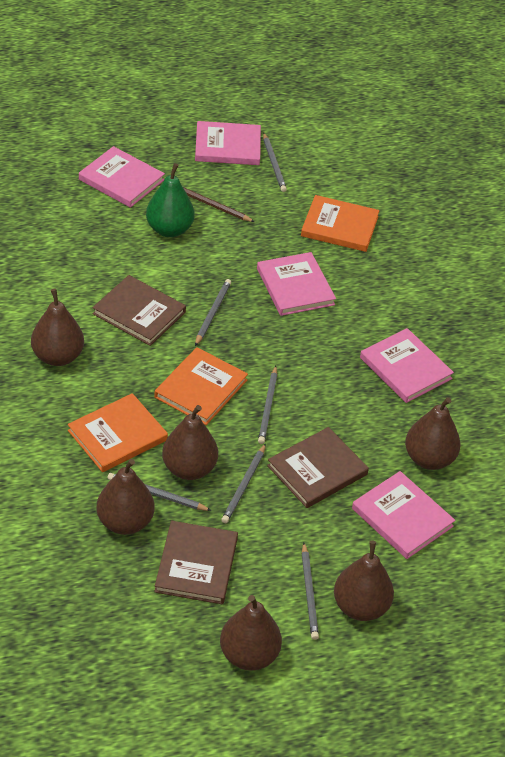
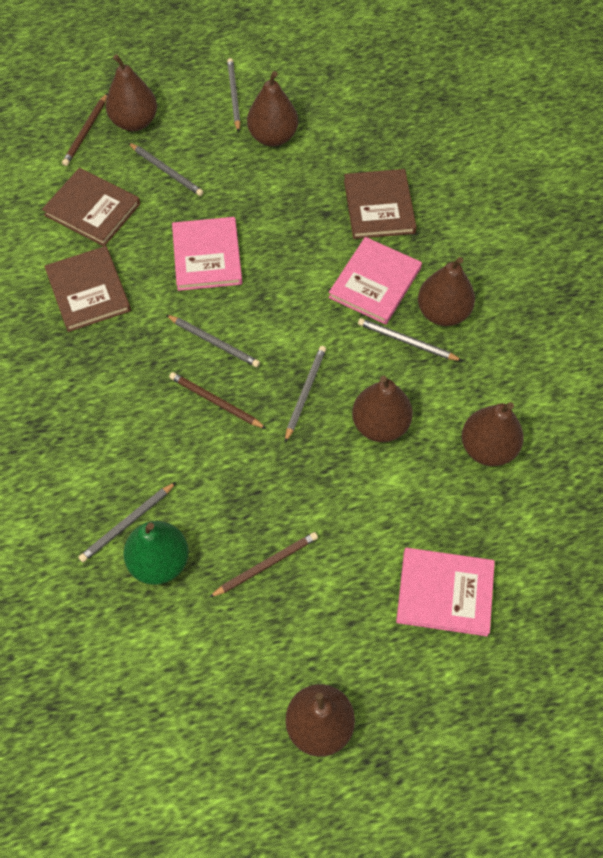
brown pencil: 1 -> 3
orange book: 3 -> 0
pink book: 5 -> 3

